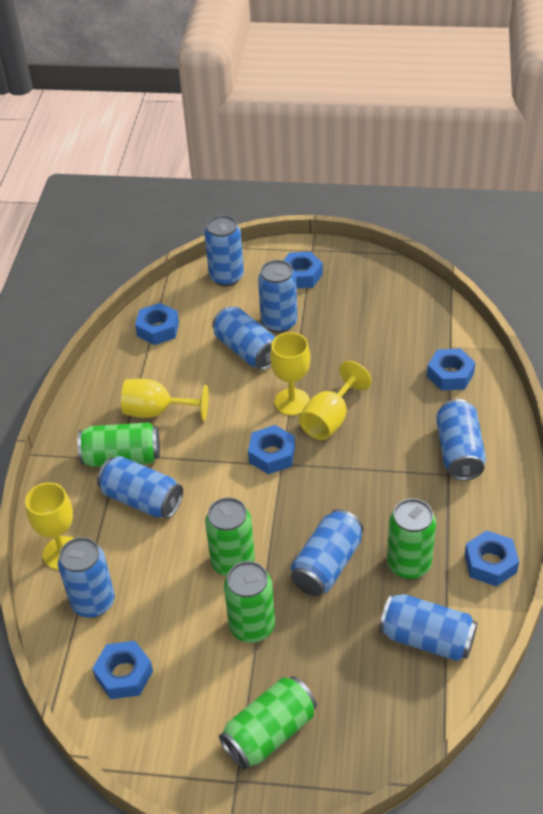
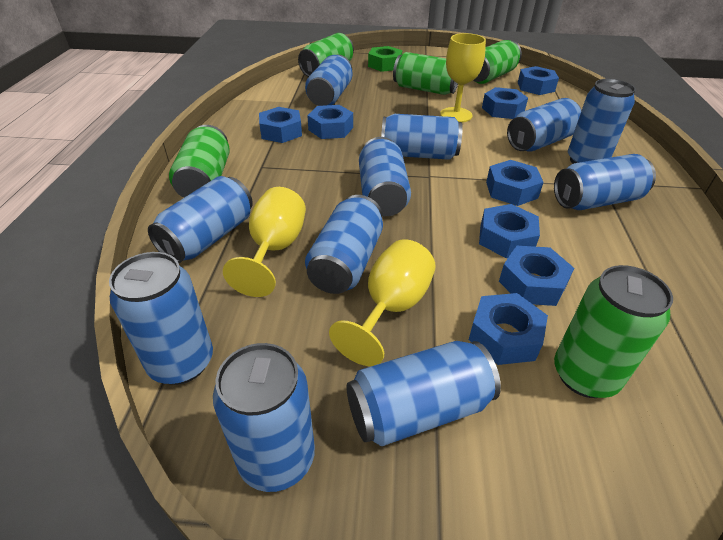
blue can: 8 -> 11
blue nut: 6 -> 8
green nut: 0 -> 1
yellow goblet: 4 -> 3

